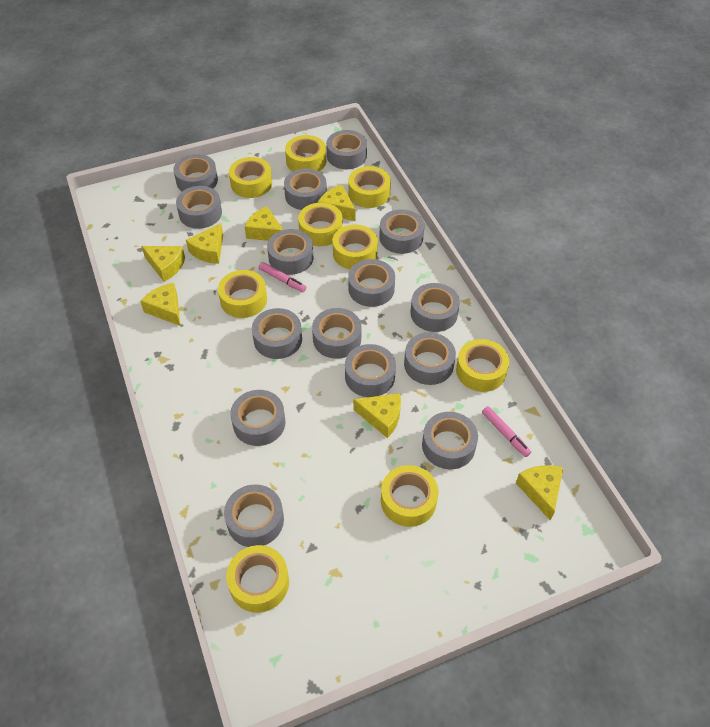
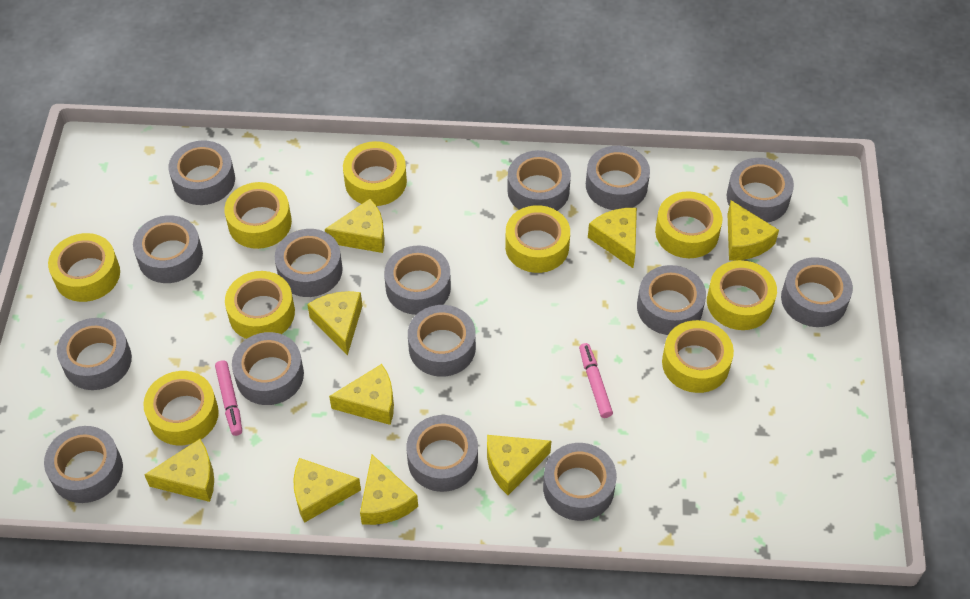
yellow cheese: 7 -> 9

